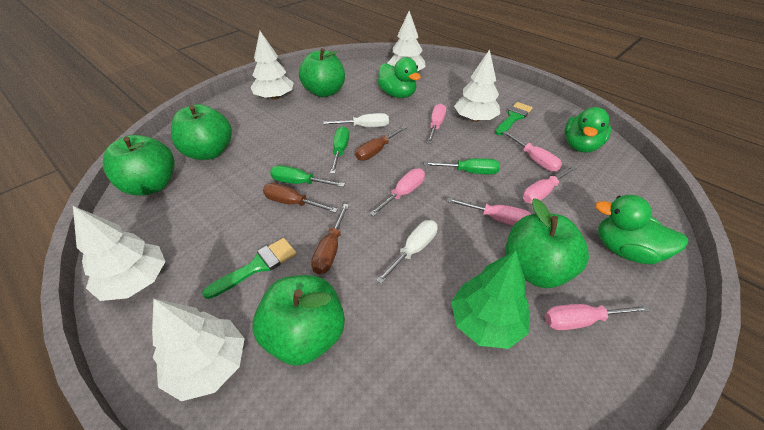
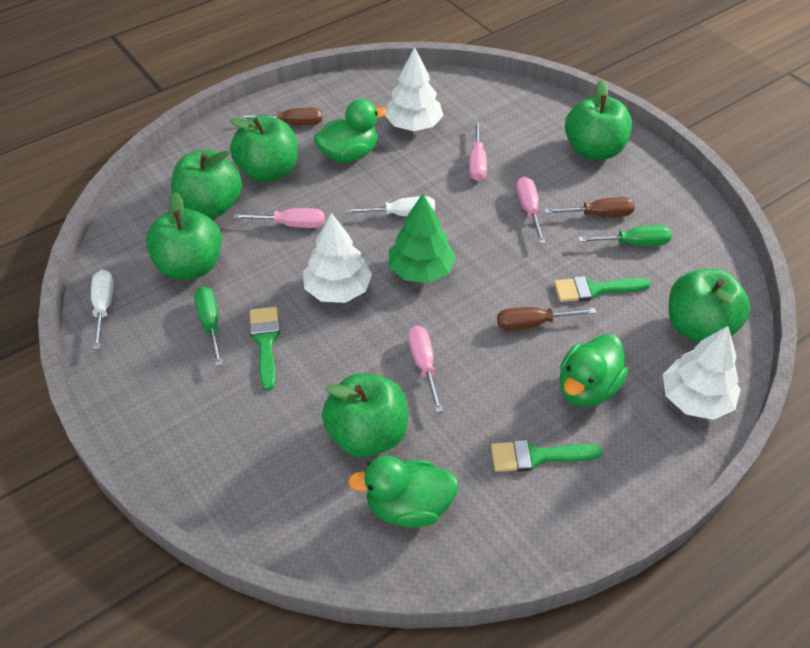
green apple: 5 -> 6
green brush: 2 -> 3
green screwdriver: 3 -> 2
pink screwdriver: 6 -> 4
white tree: 5 -> 3

